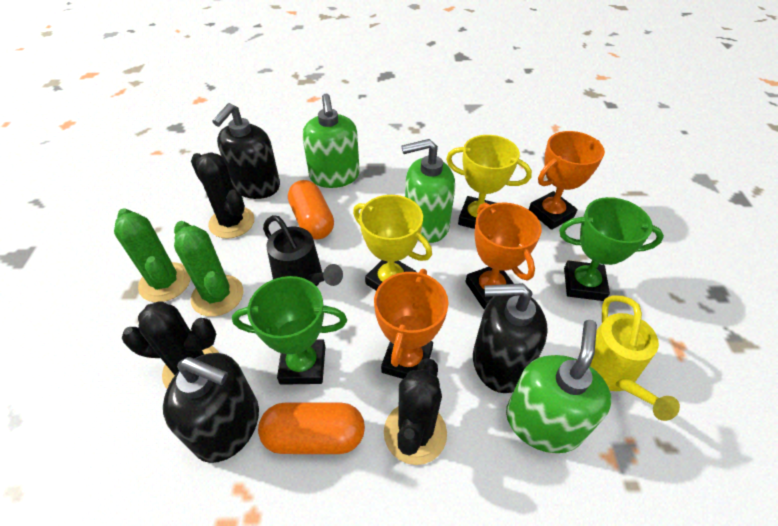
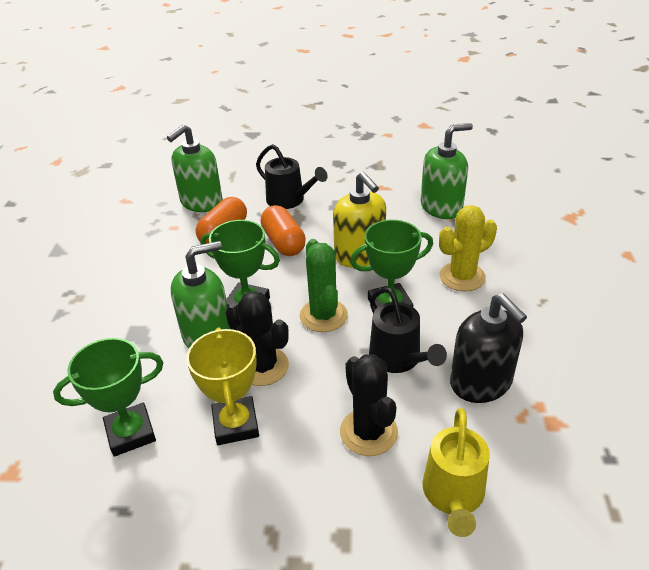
black cactus: 3 -> 2
black soap dispenser: 3 -> 1
black watering can: 1 -> 2
green cactus: 2 -> 1
green trophy: 2 -> 3
orange trophy: 3 -> 0
yellow cactus: 0 -> 1
yellow soap dispenser: 0 -> 1
yellow trophy: 2 -> 1

